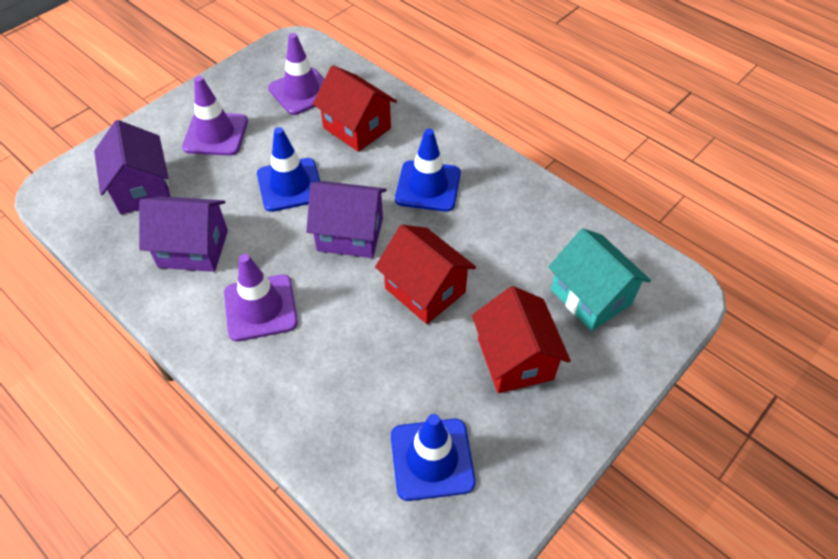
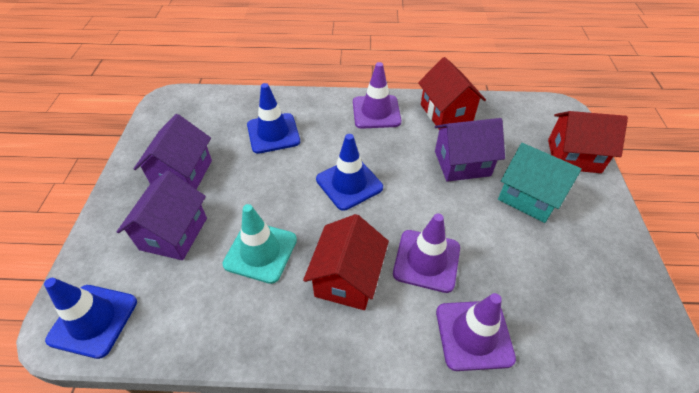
turquoise traffic cone: 0 -> 1

